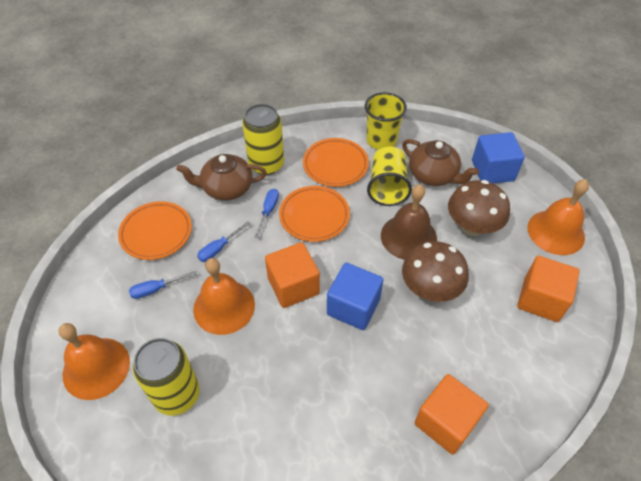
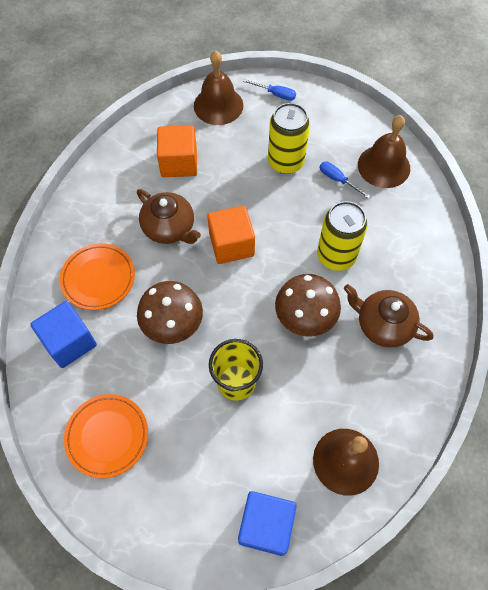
blue screwdriver: 3 -> 2
brown bell: 1 -> 3
orange bell: 3 -> 0
orange cube: 3 -> 2
orange plate: 3 -> 2
yellow cup: 2 -> 1

